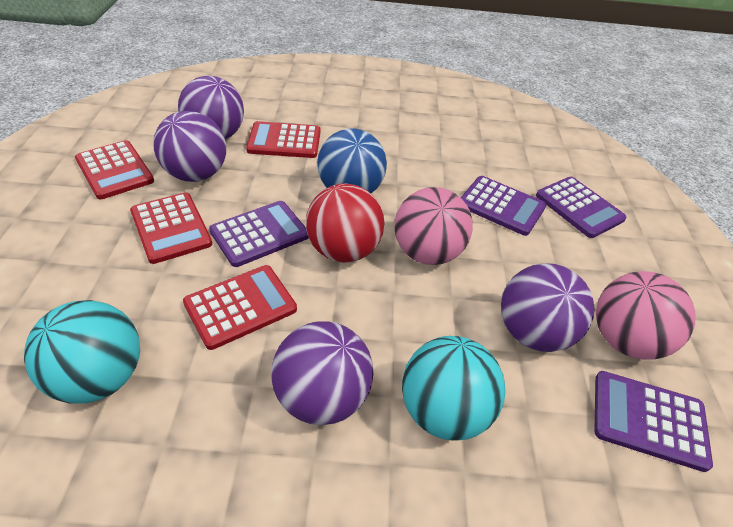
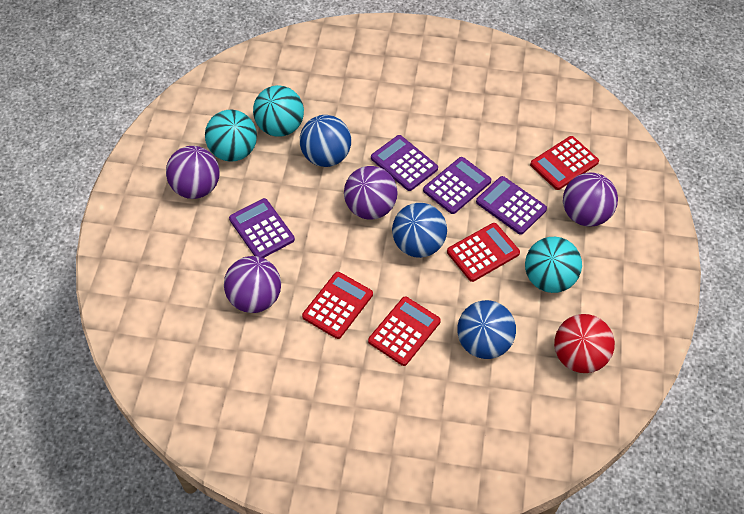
blue ball: 1 -> 3
pink ball: 2 -> 0
turquoise ball: 2 -> 3

